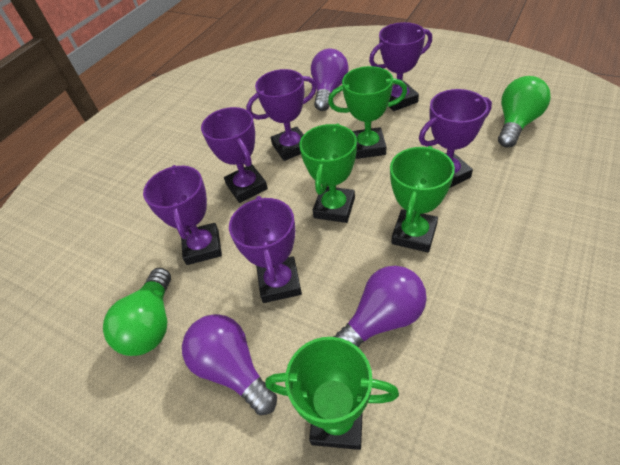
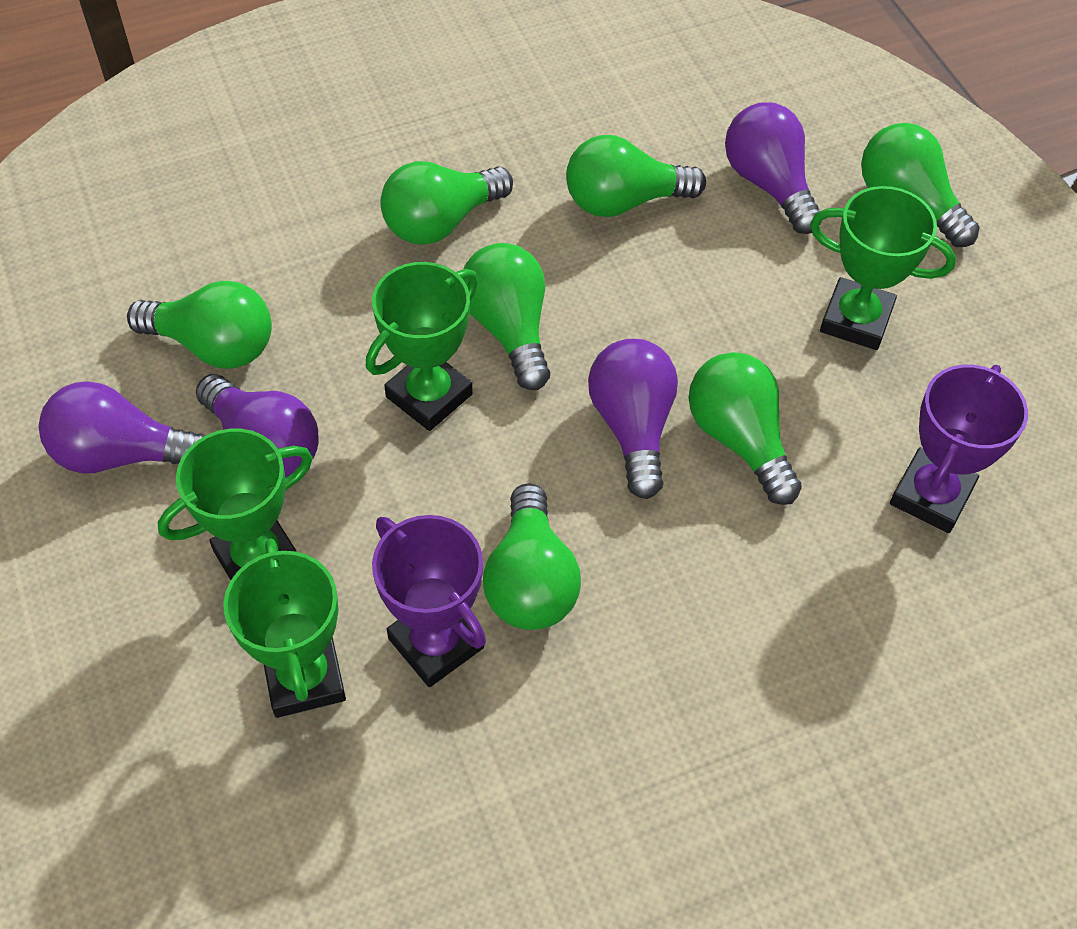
green light bulb: 2 -> 7
purple light bulb: 3 -> 4
purple trophy: 6 -> 2

